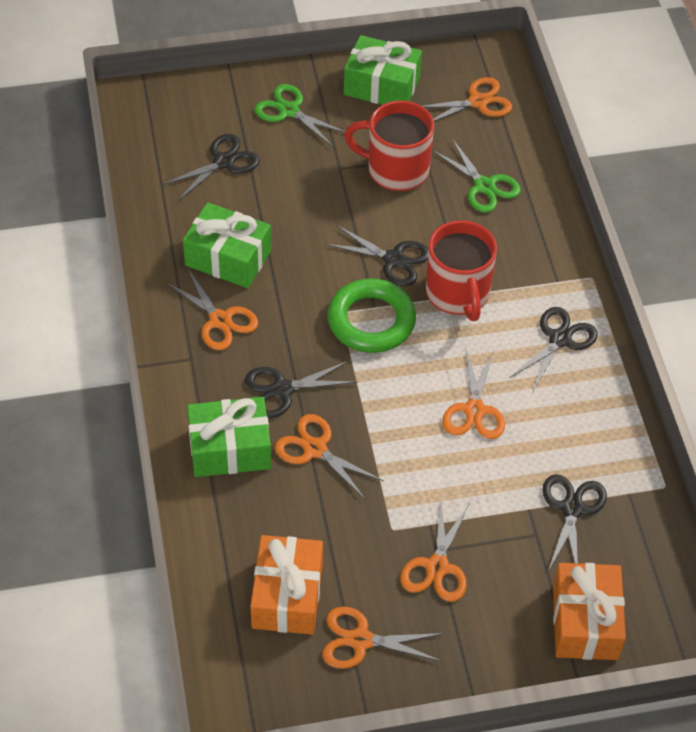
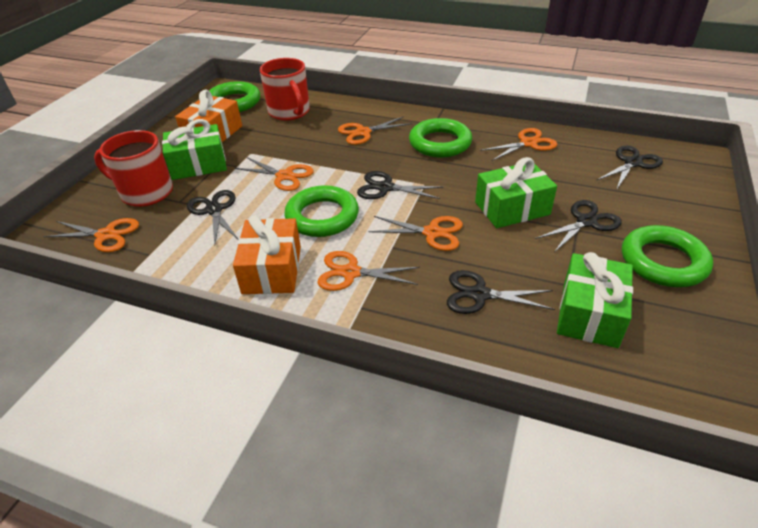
green ring: 1 -> 4
green scissors: 2 -> 0

